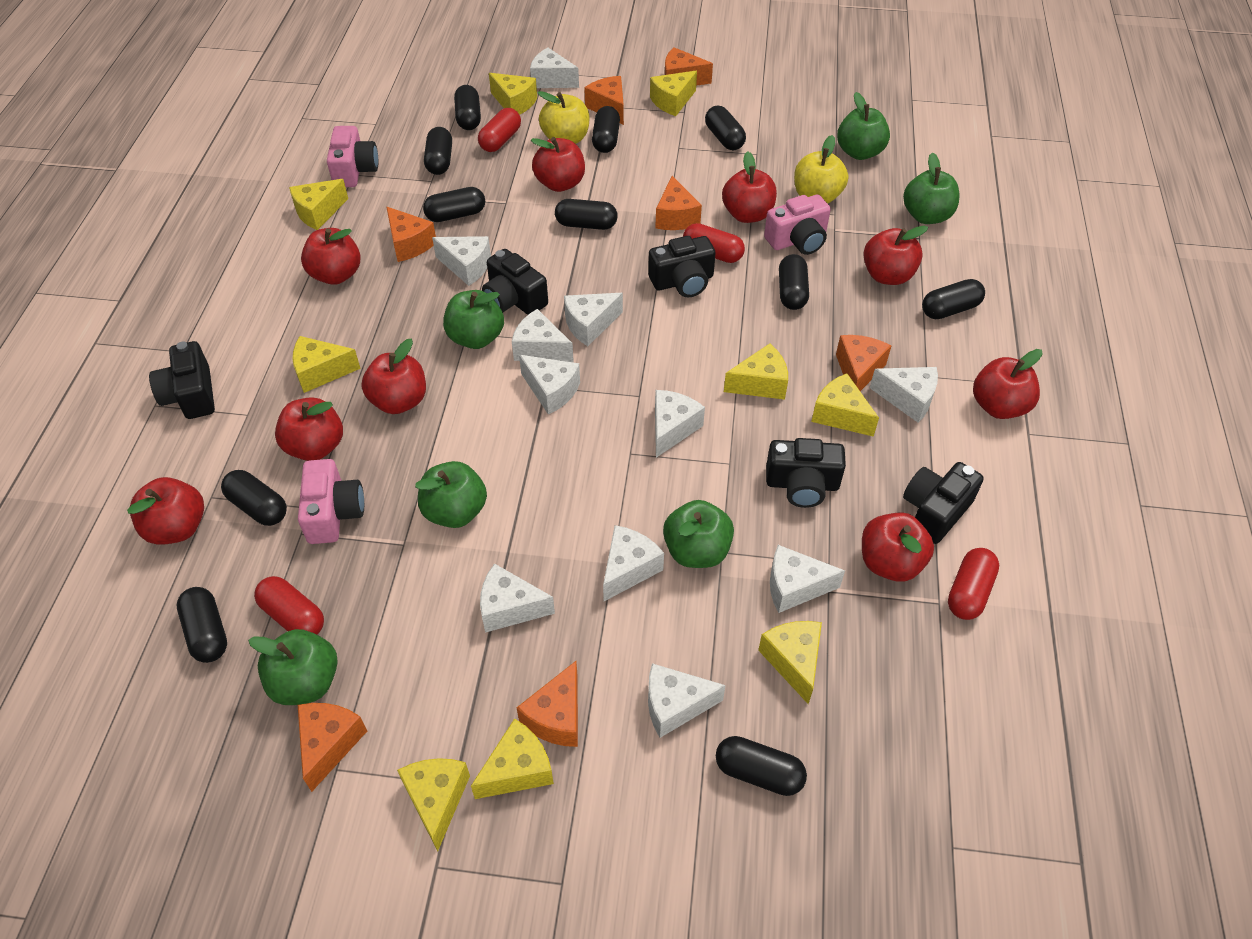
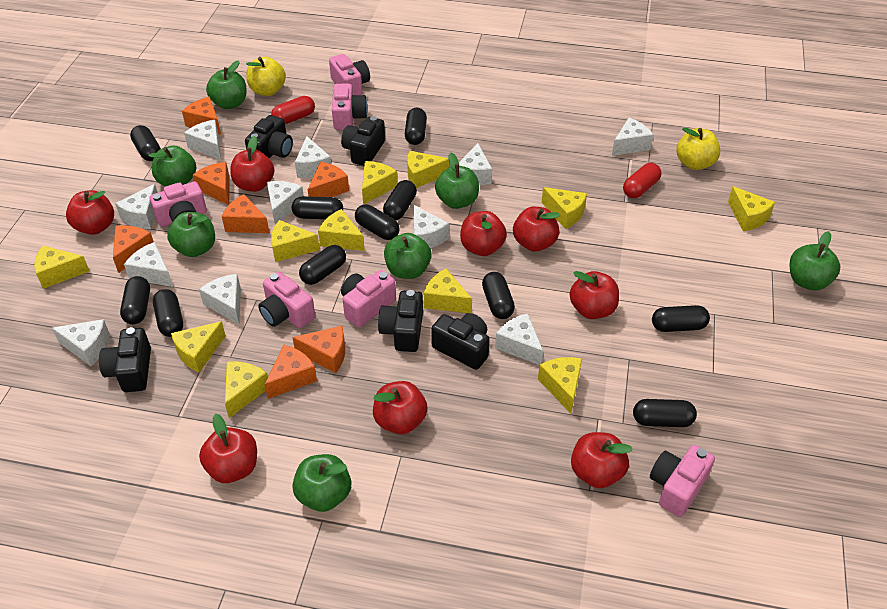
green apple: 6 -> 7
pink camera: 3 -> 6
red apple: 9 -> 8
red capsule: 4 -> 2
yellow cheese: 9 -> 11

